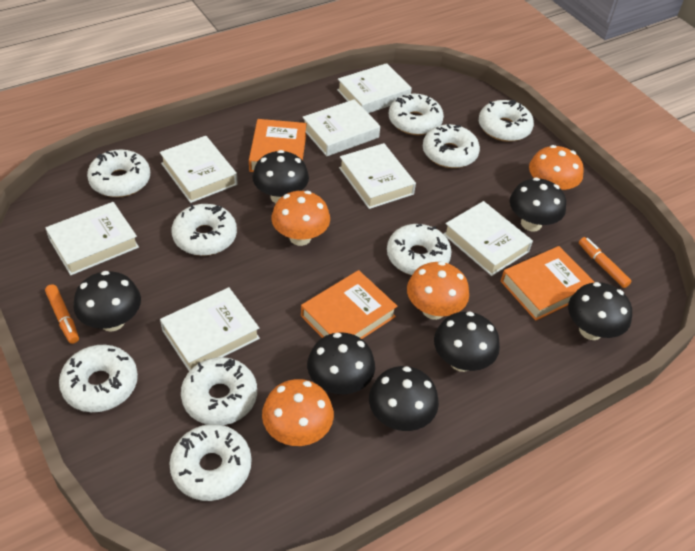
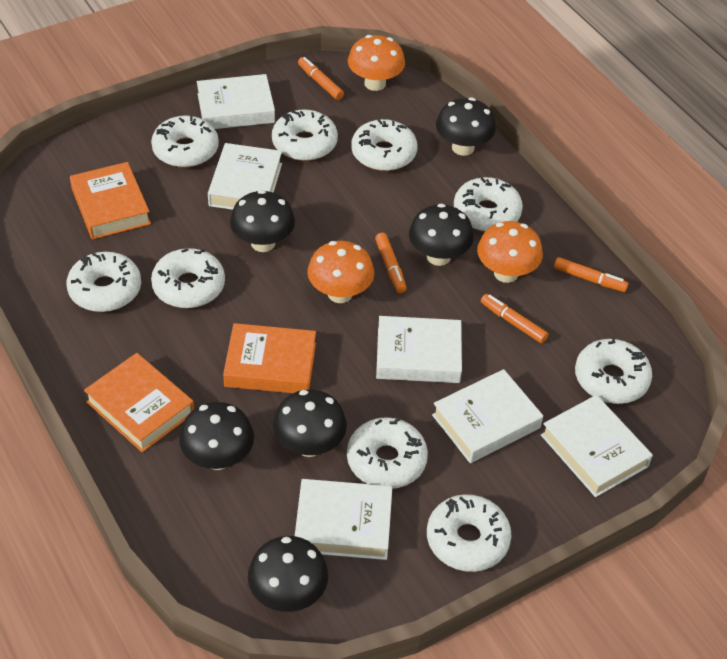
black mushroom: 7 -> 6
orange marker: 2 -> 4
orange mushroom: 4 -> 3
white book: 7 -> 6

